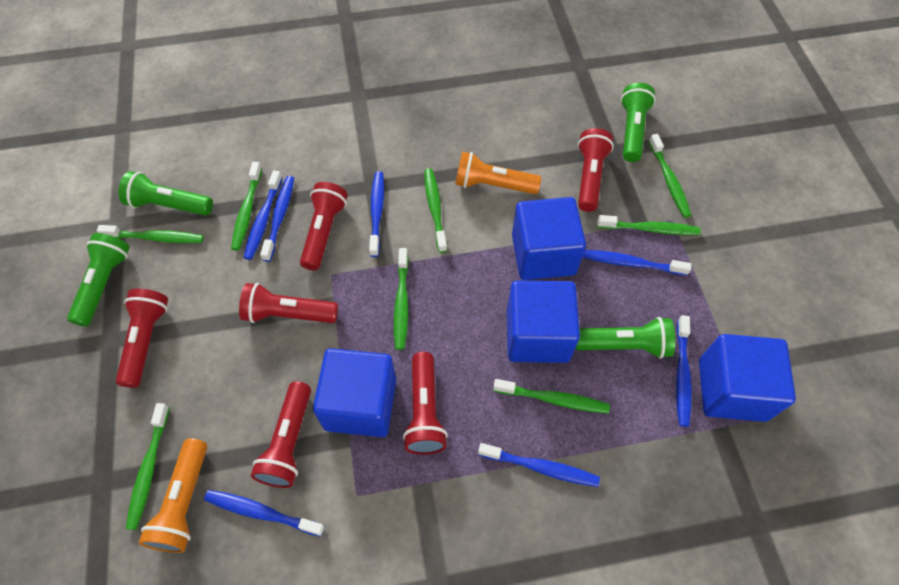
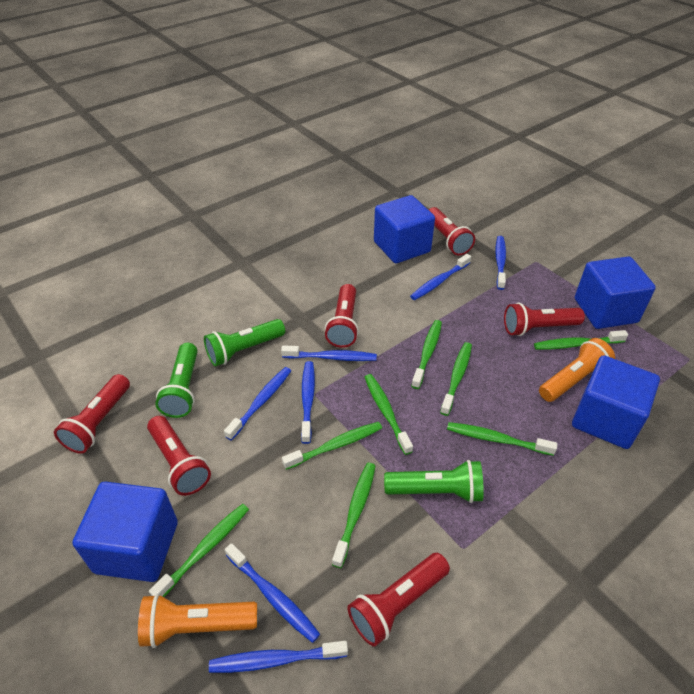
green flashlight: 4 -> 3

